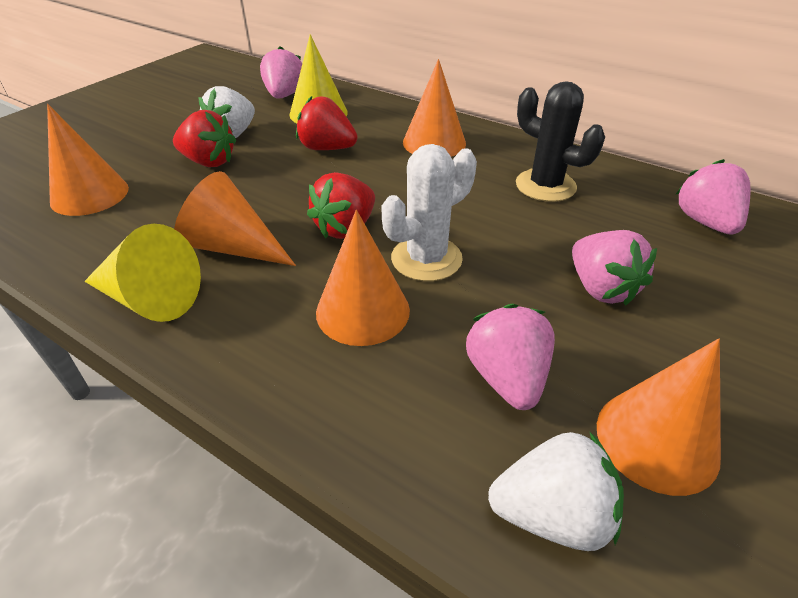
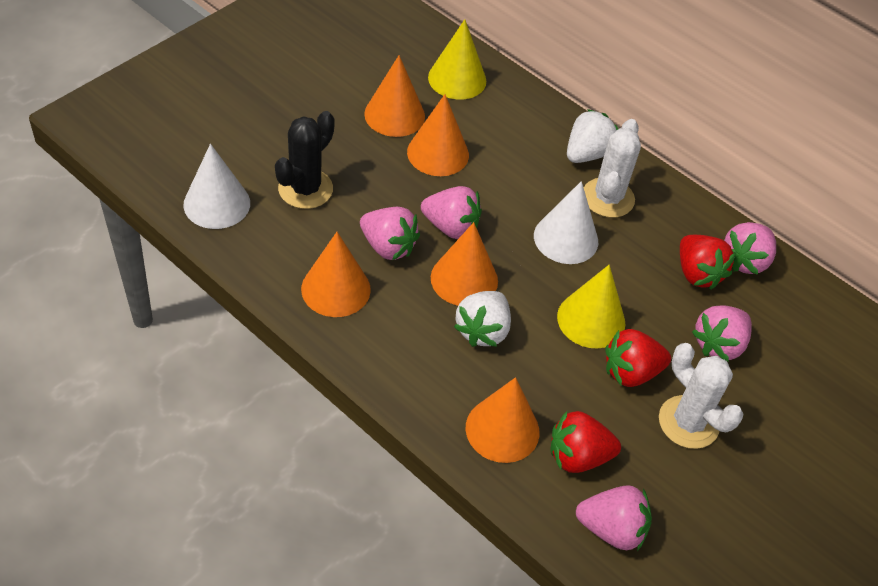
pink strawberry: 4 -> 5
white cactus: 1 -> 2
white cone: 0 -> 2

